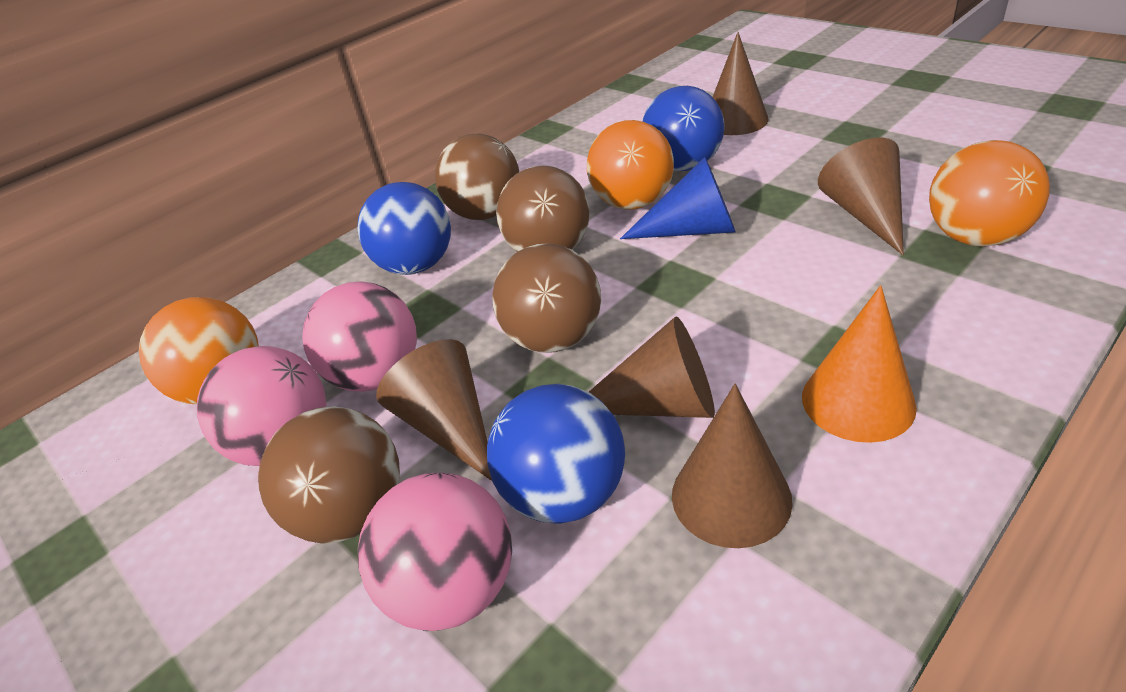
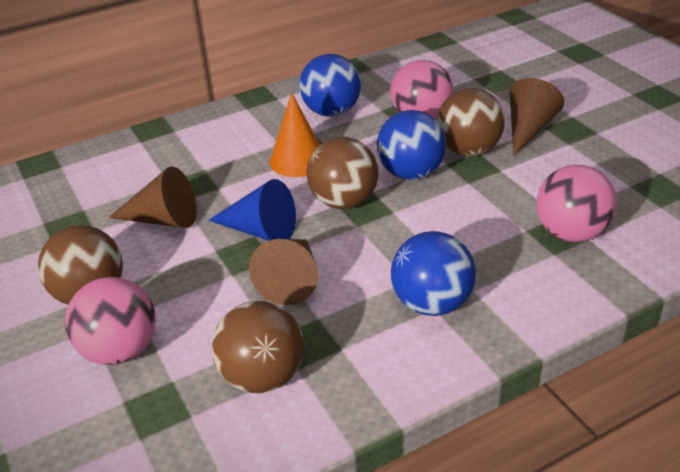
brown cone: 5 -> 3
orange ball: 3 -> 0

